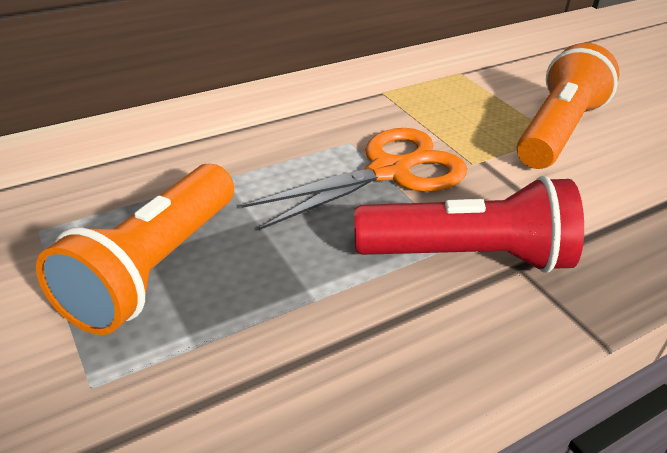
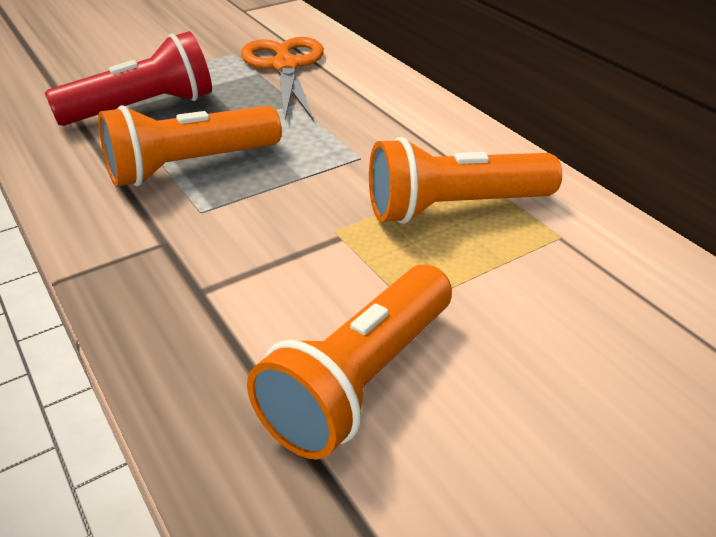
orange flashlight: 2 -> 3

